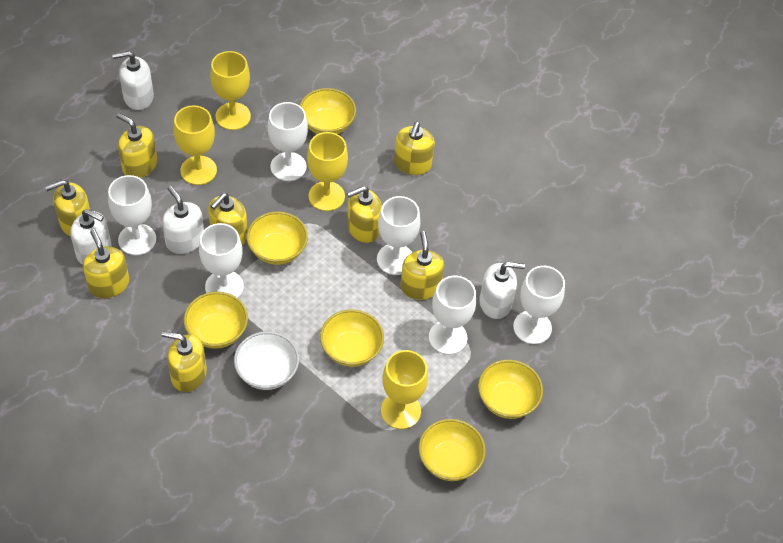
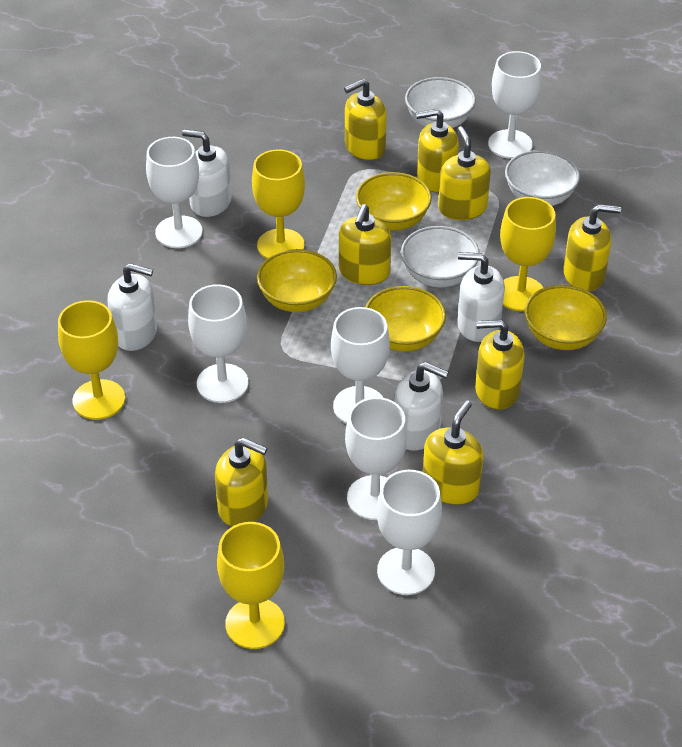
white bowl: 1 -> 3
yellow bowl: 6 -> 4

